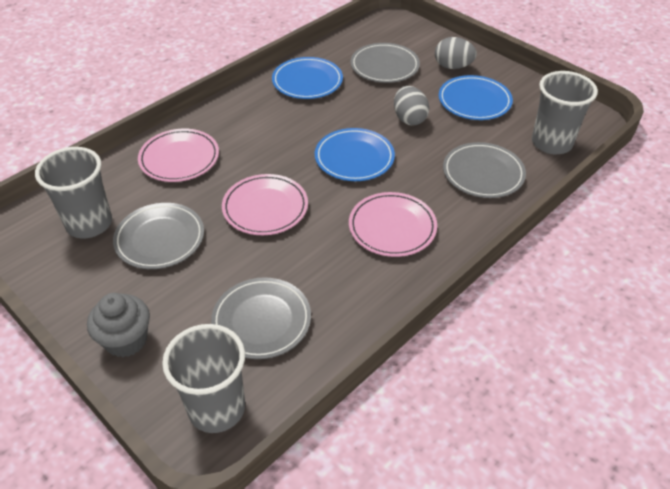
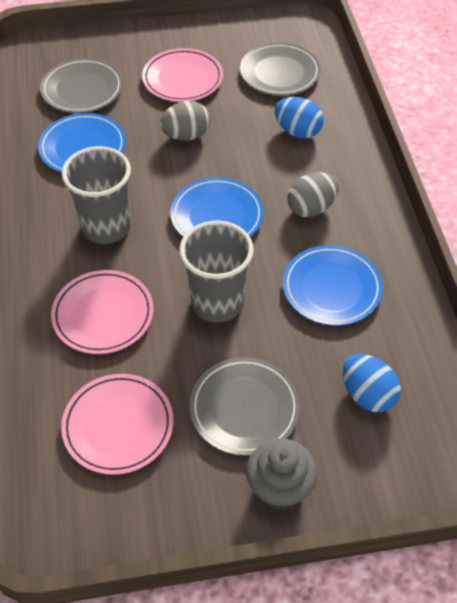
blue egg: 0 -> 2
grey cup: 3 -> 2
grey plate: 4 -> 3

